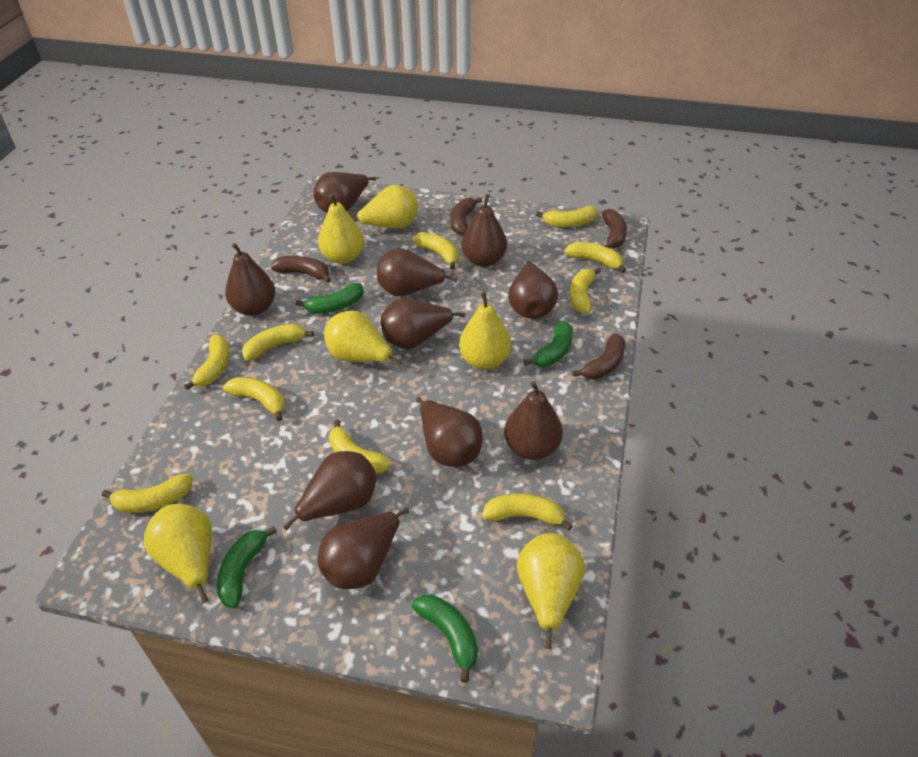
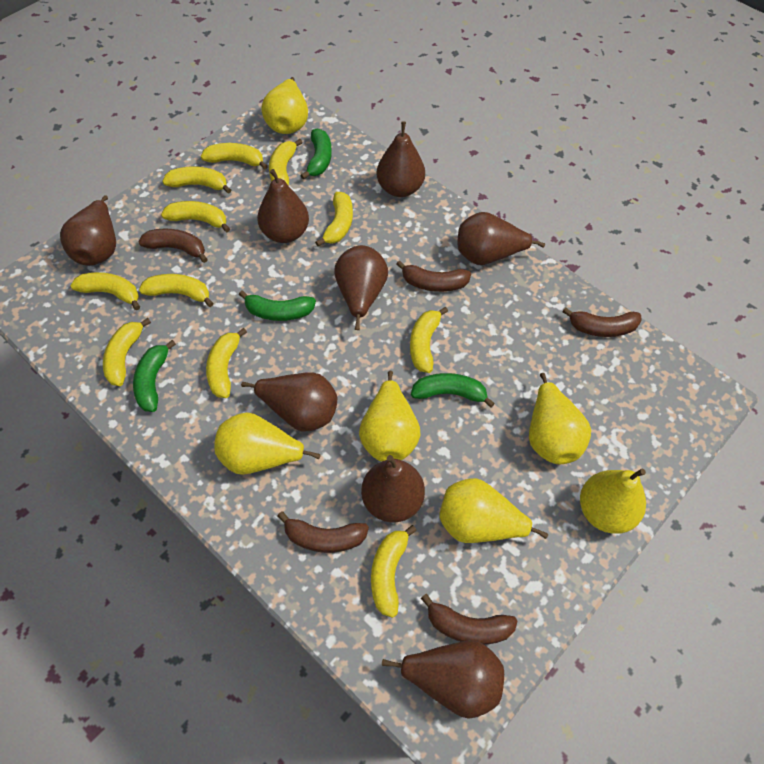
brown banana: 4 -> 5
brown pear: 10 -> 8
yellow banana: 10 -> 11

